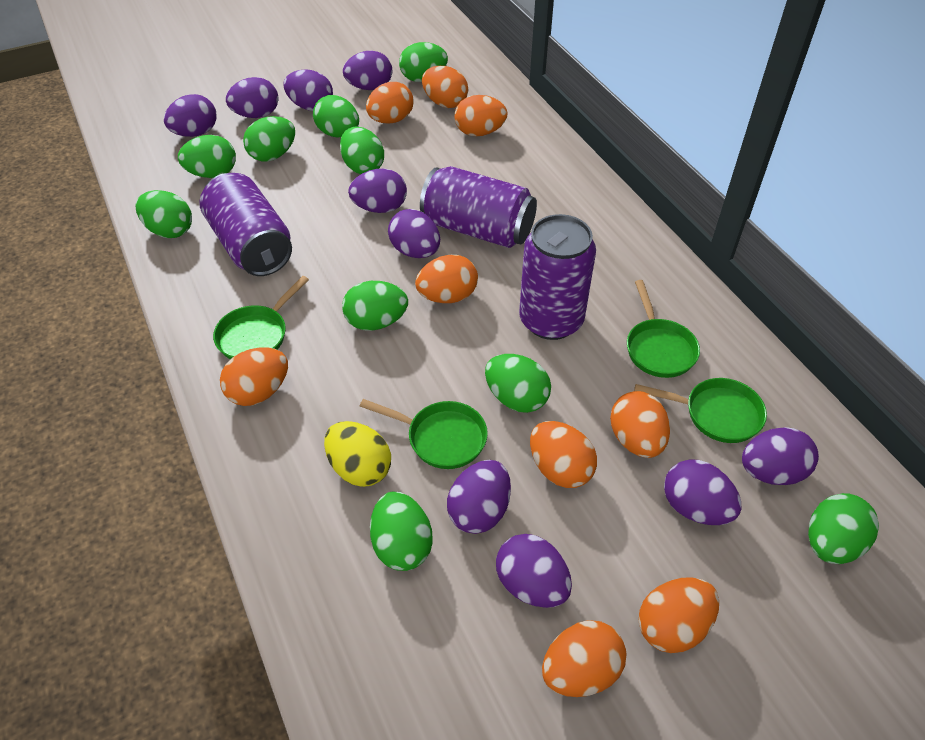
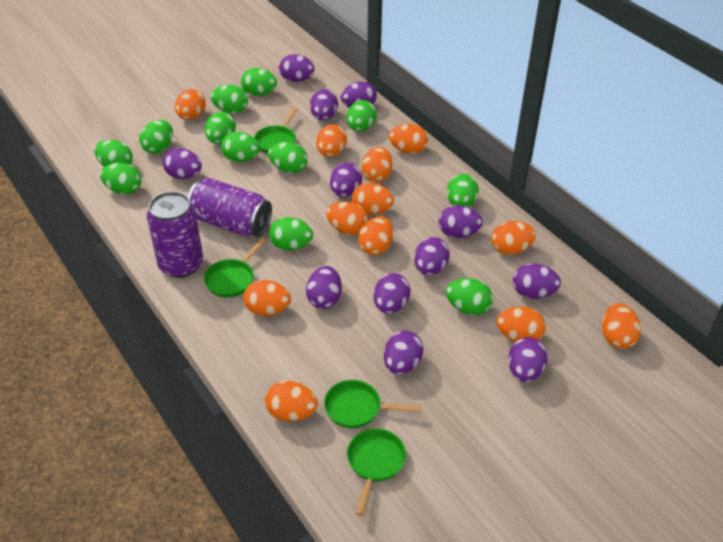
green egg: 10 -> 12
orange egg: 9 -> 12
purple can: 3 -> 2
purple egg: 10 -> 12
yellow egg: 1 -> 0

